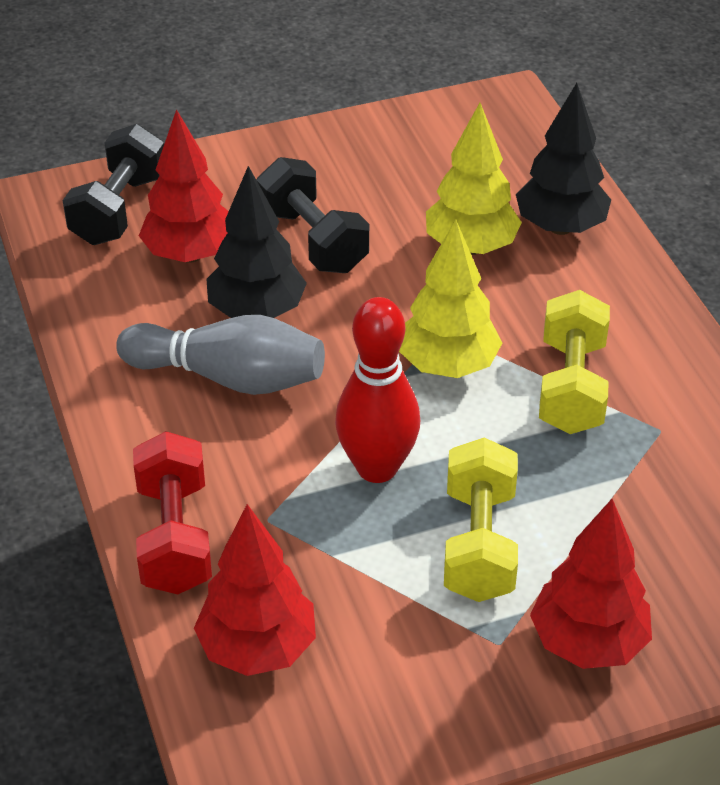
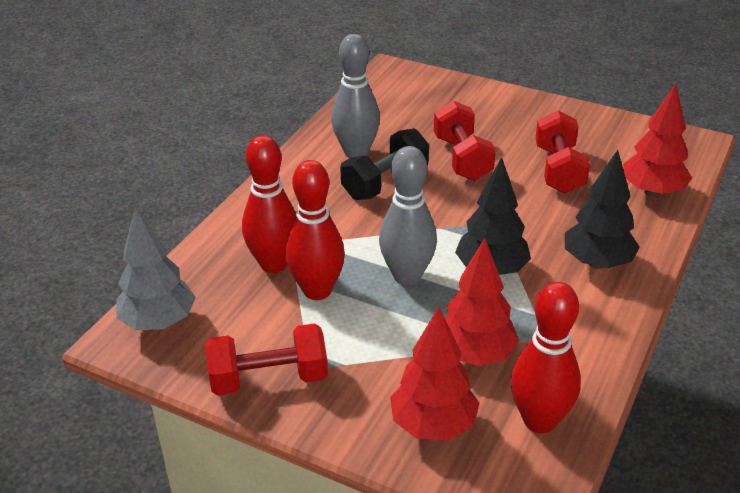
black dumbbell: 2 -> 1
grey bowling pin: 1 -> 2
grey tree: 0 -> 1
red bowling pin: 1 -> 3
red dumbbell: 1 -> 3
yellow dumbbell: 2 -> 0
yellow tree: 2 -> 0

